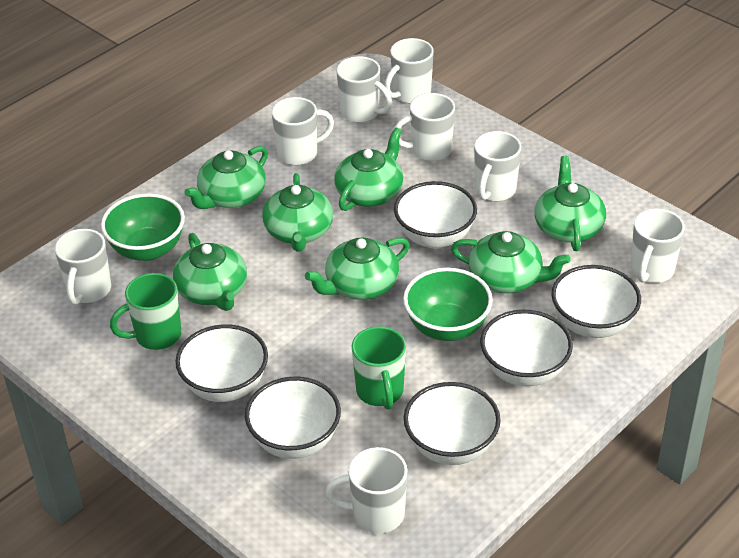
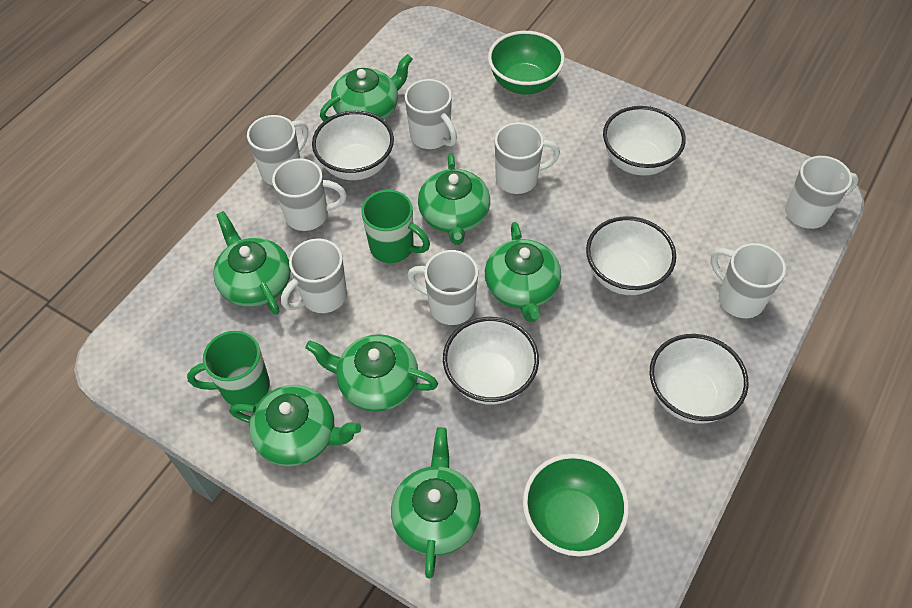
white bowl: 6 -> 5

